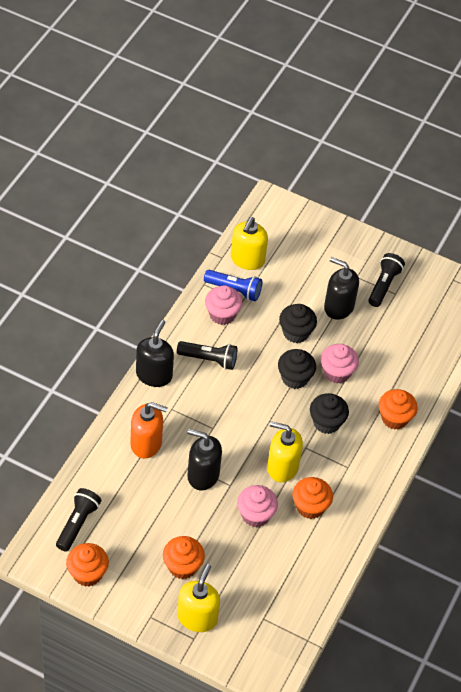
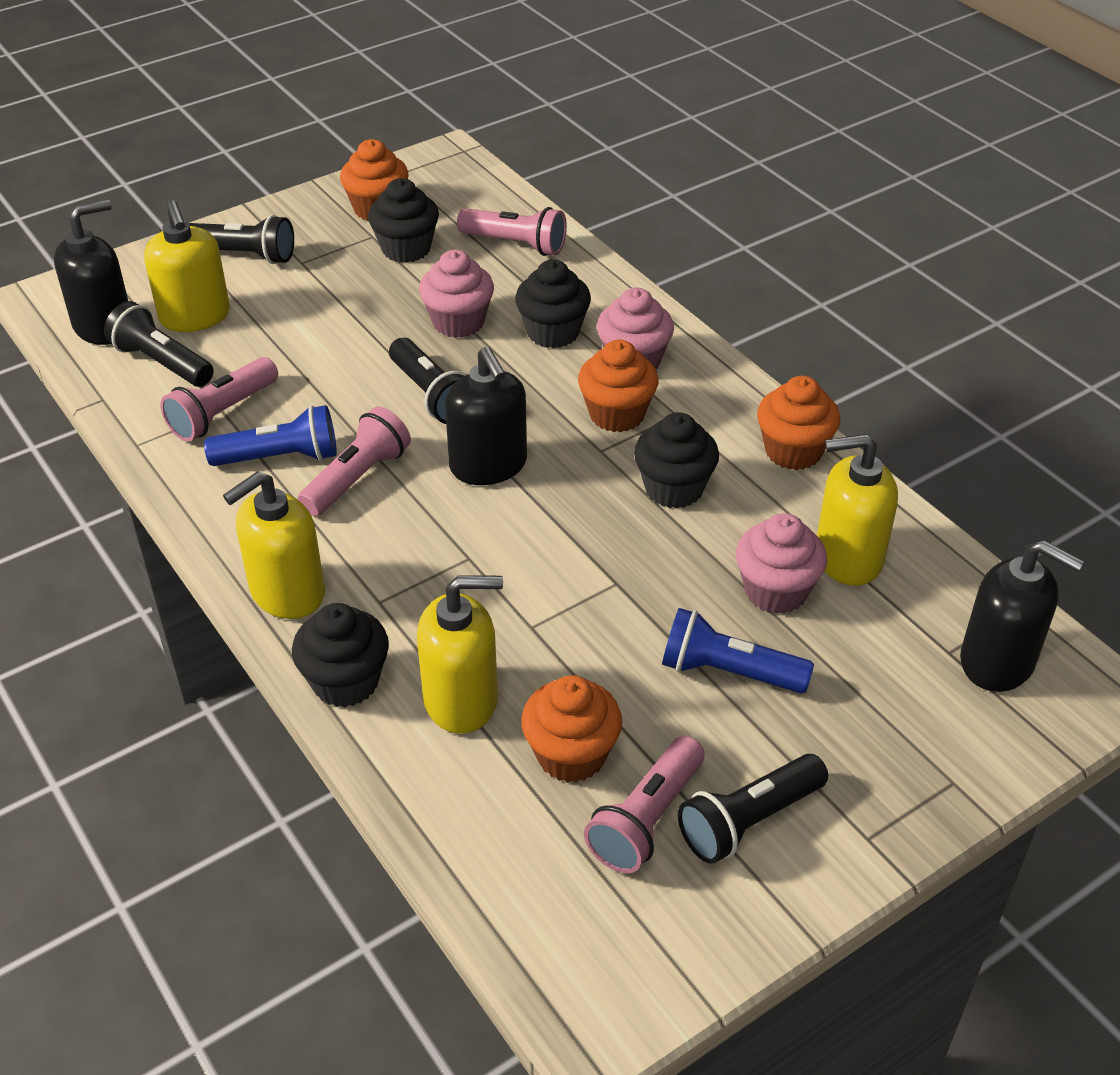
black cupcake: 3 -> 4
black flashlight: 3 -> 4
blue flashlight: 1 -> 2
orange soap dispenser: 1 -> 0
pink flashlight: 0 -> 4
yellow soap dispenser: 3 -> 4

